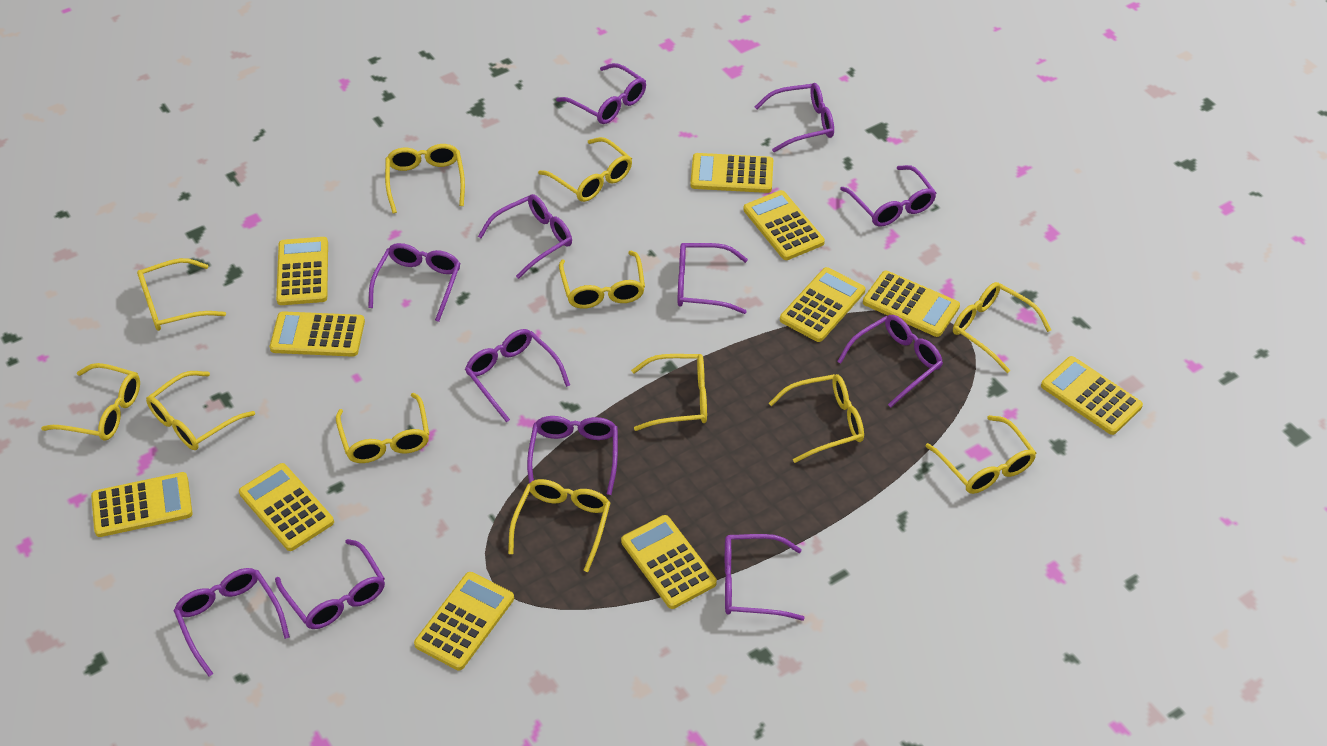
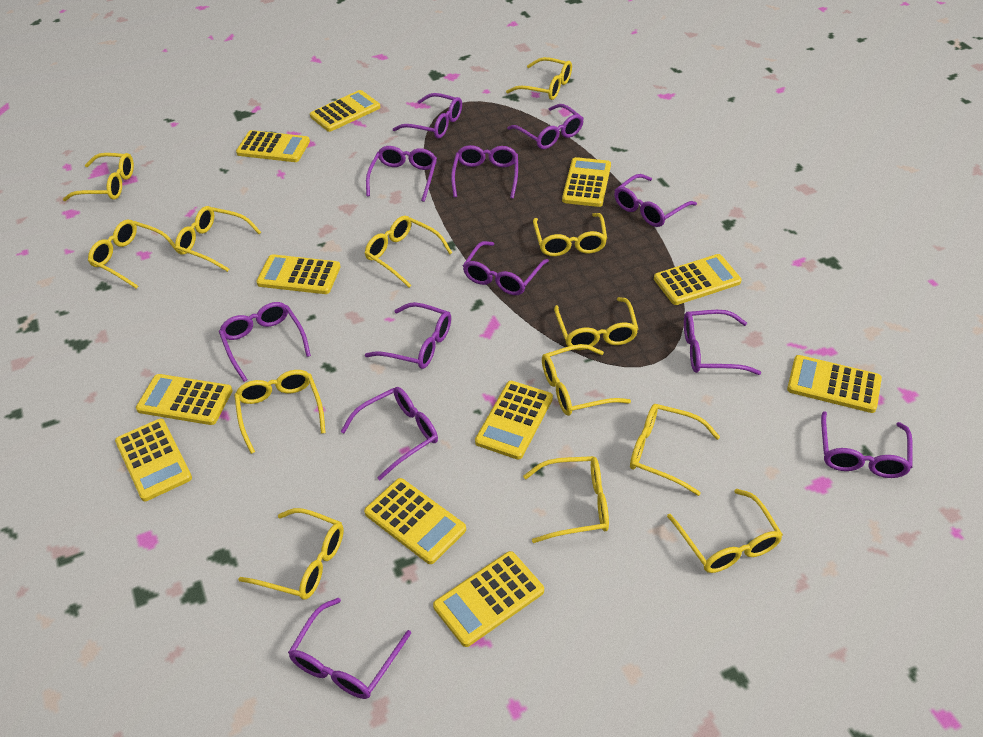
yellow glasses: 12 -> 13

